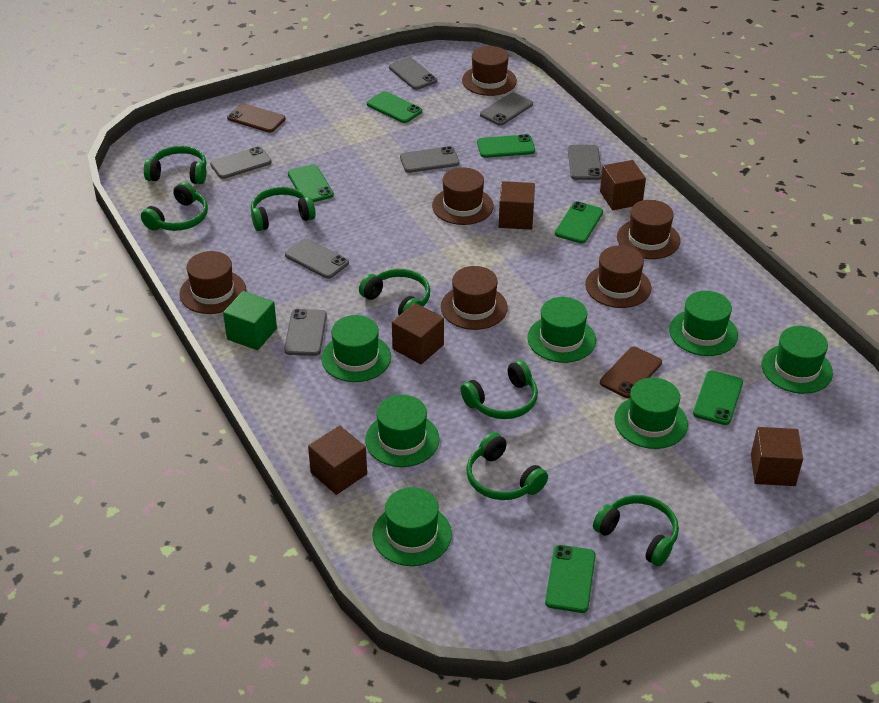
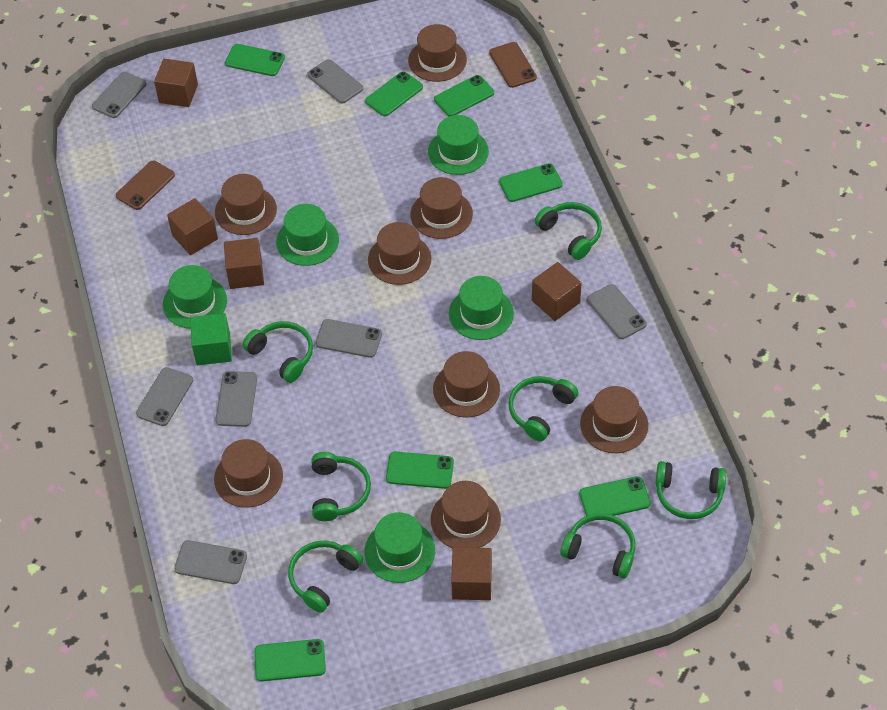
brown hat: 6 -> 8
green hat: 7 -> 5
green phone: 6 -> 7

